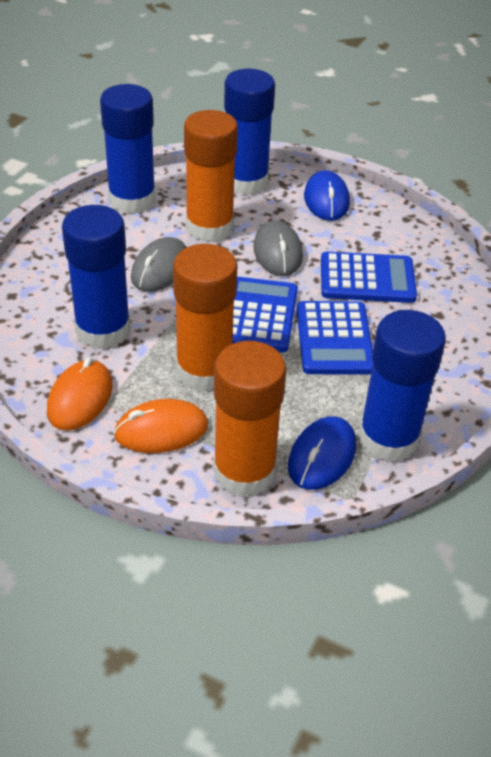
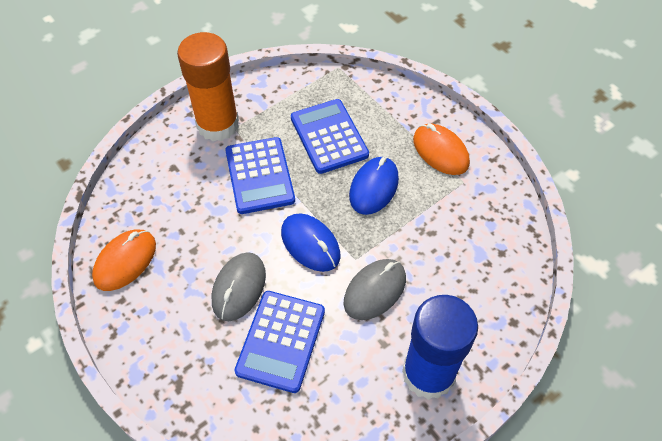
blue glue stick: 4 -> 1
orange glue stick: 3 -> 1

